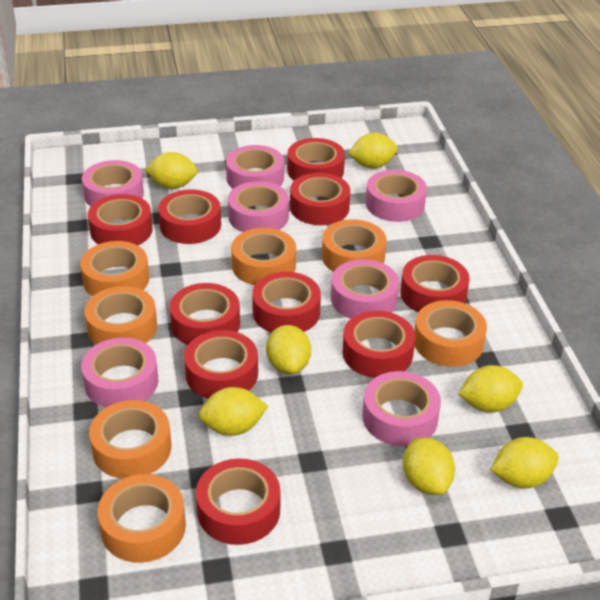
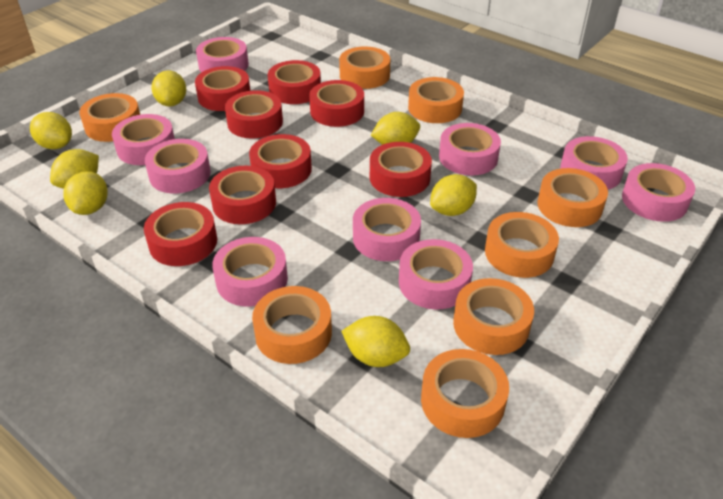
orange tape: 7 -> 8
pink tape: 7 -> 9
red tape: 10 -> 8

